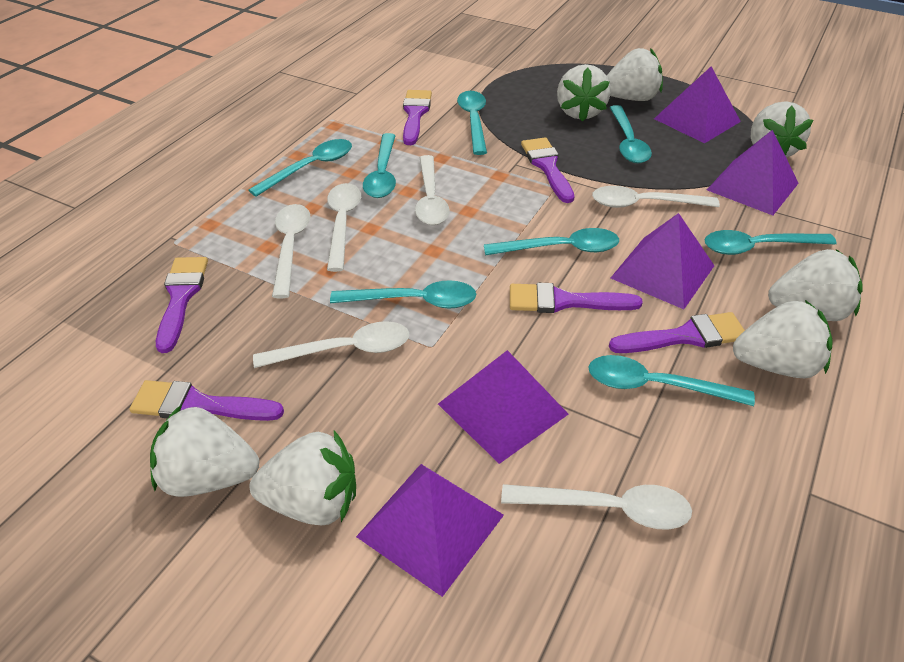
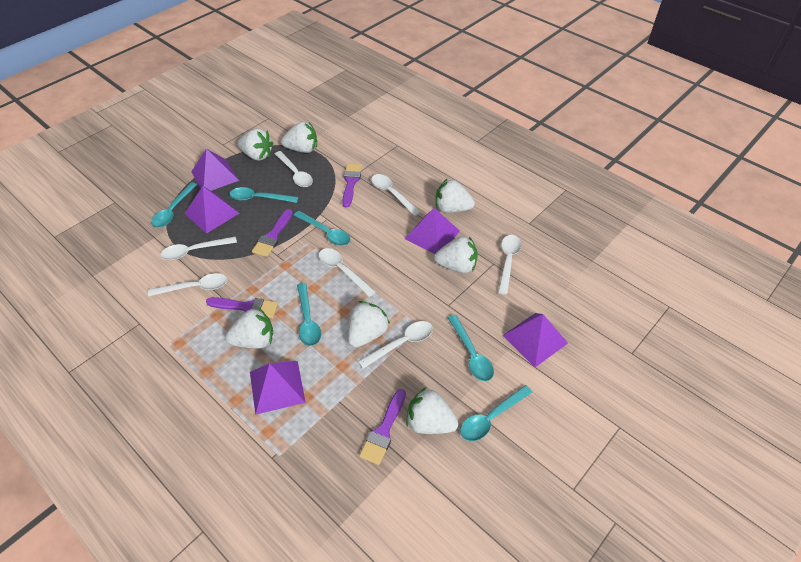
purple brush: 6 -> 4
turquoise spoon: 8 -> 6
white spoon: 6 -> 7

